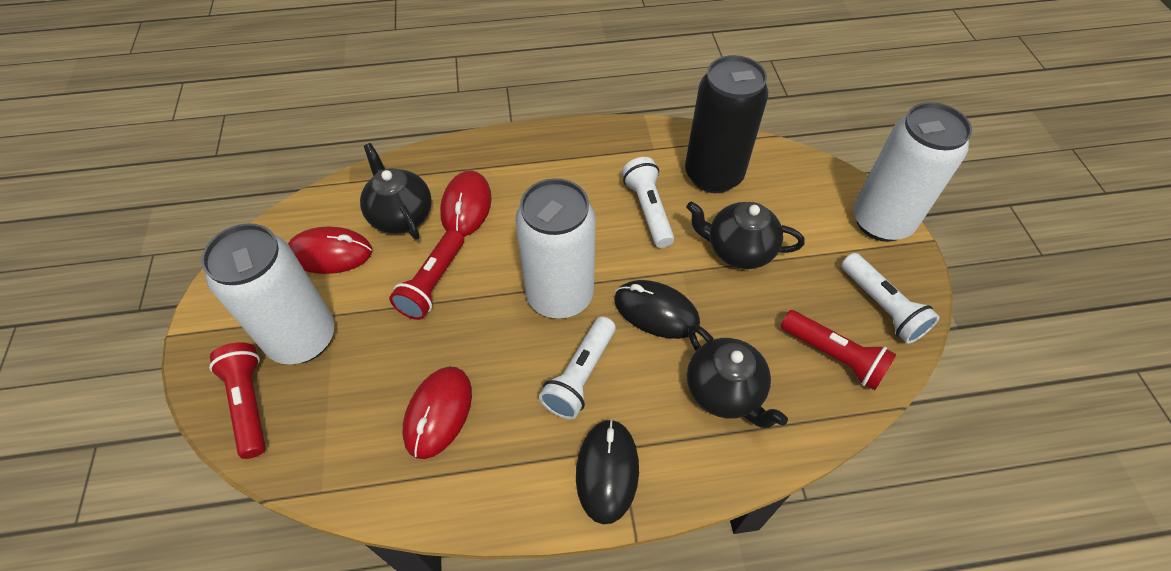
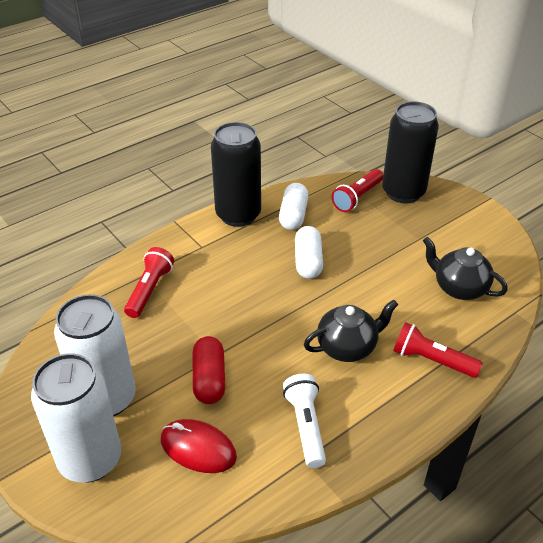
black can: 1 -> 2
black mouse: 2 -> 0
black teapot: 3 -> 2
red capsule: 0 -> 1
red mouse: 3 -> 1
white can: 3 -> 2
white capsule: 0 -> 2
white flashlight: 3 -> 1

